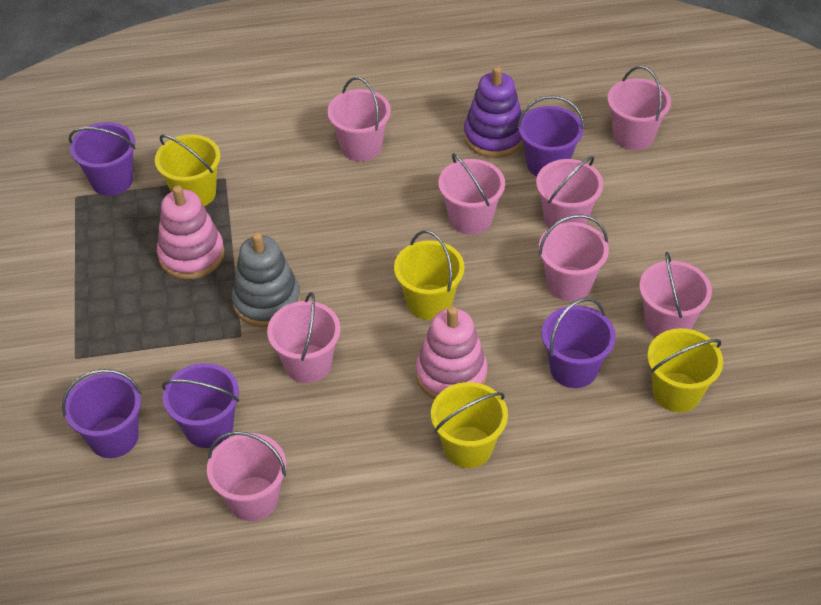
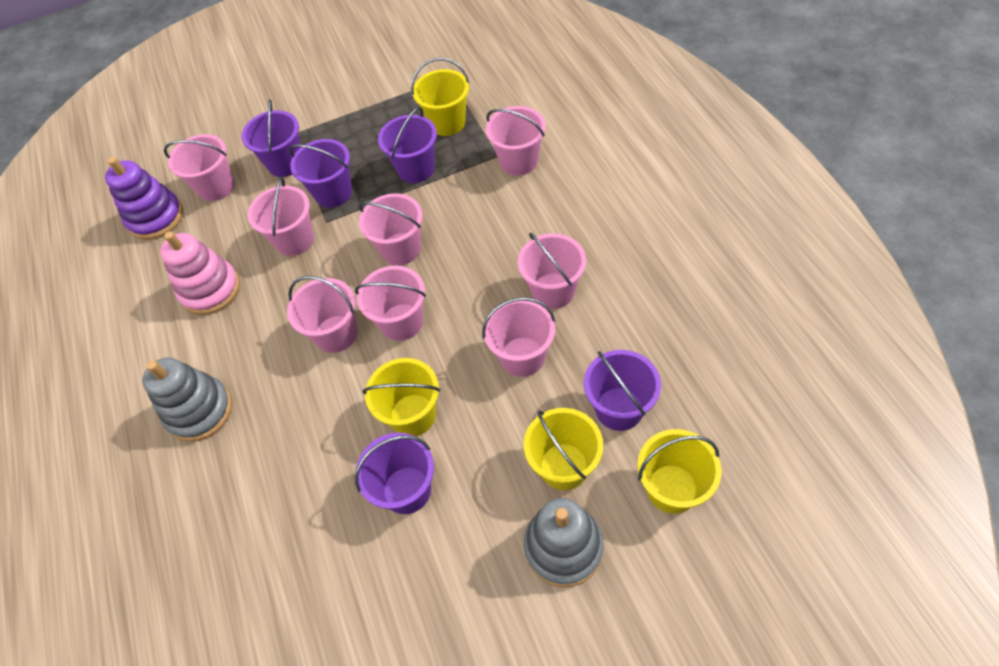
grey stacking toy: 1 -> 2
pink stacking toy: 2 -> 1

